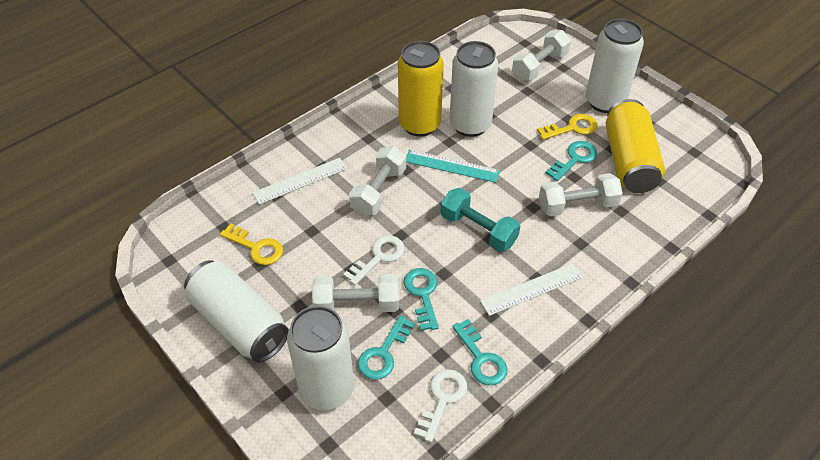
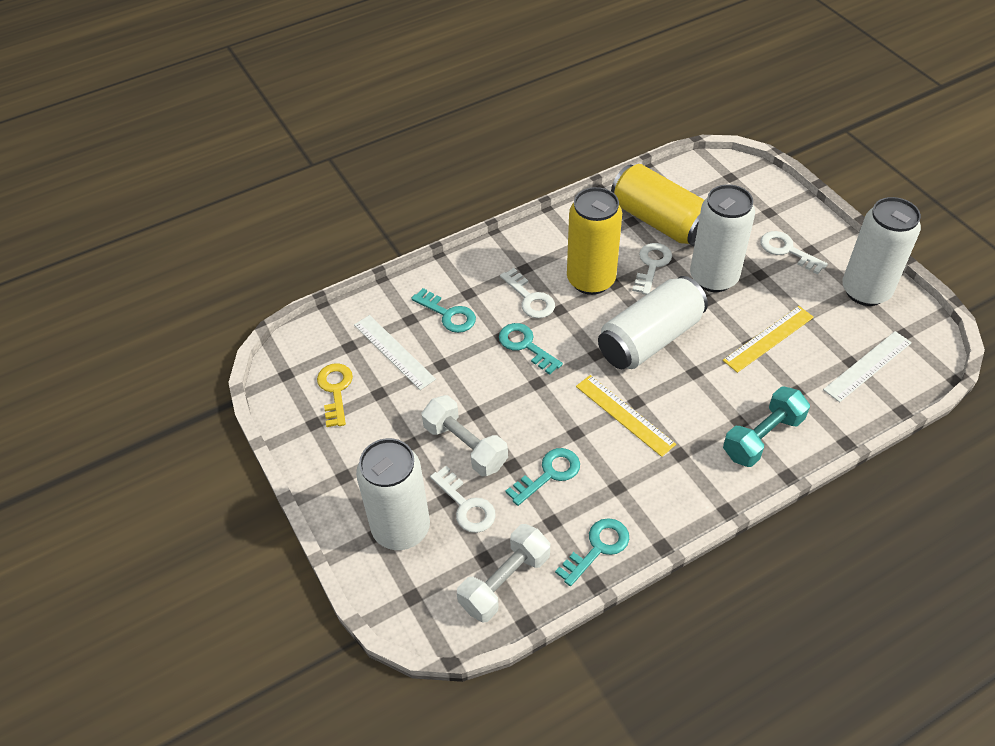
turquoise ruler: 1 -> 0
white dumbbell: 4 -> 2
white key: 2 -> 4
yellow key: 2 -> 1
yellow ruler: 0 -> 2

